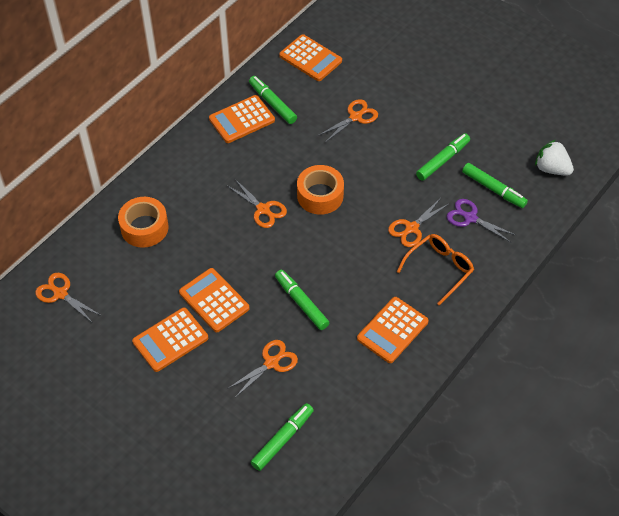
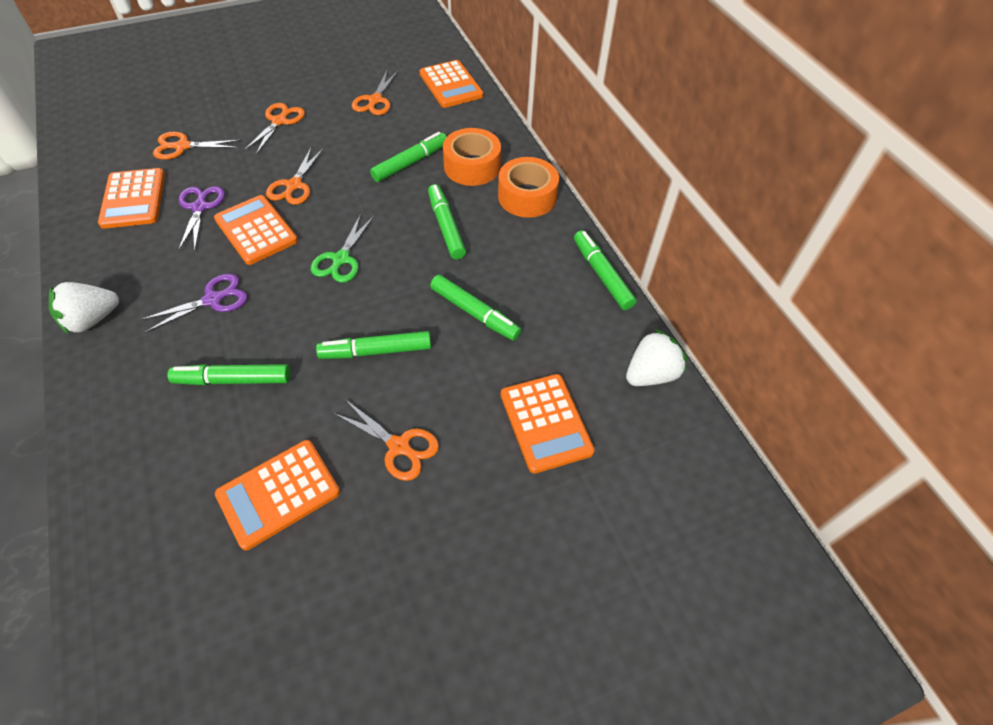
green marker: 5 -> 6
green scissors: 0 -> 1
orange glasses: 1 -> 0
purple scissors: 1 -> 2
white strawberry: 1 -> 2

